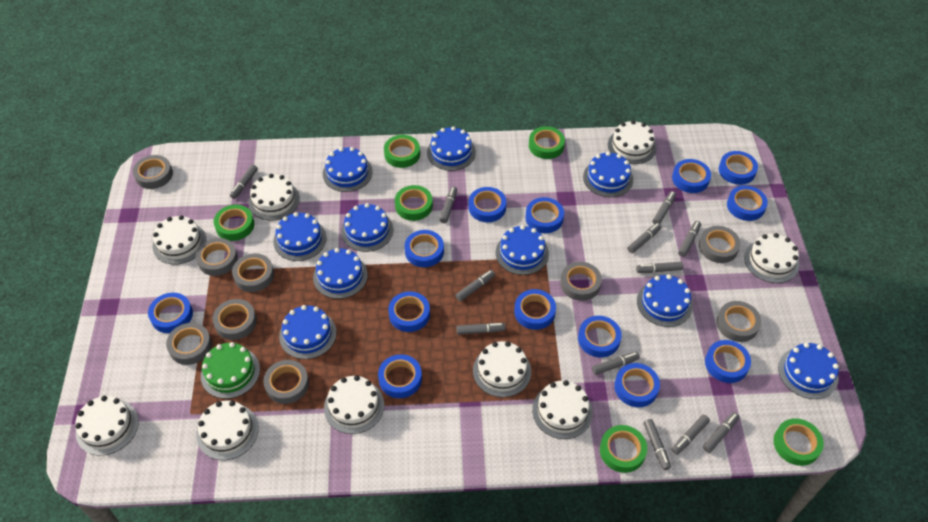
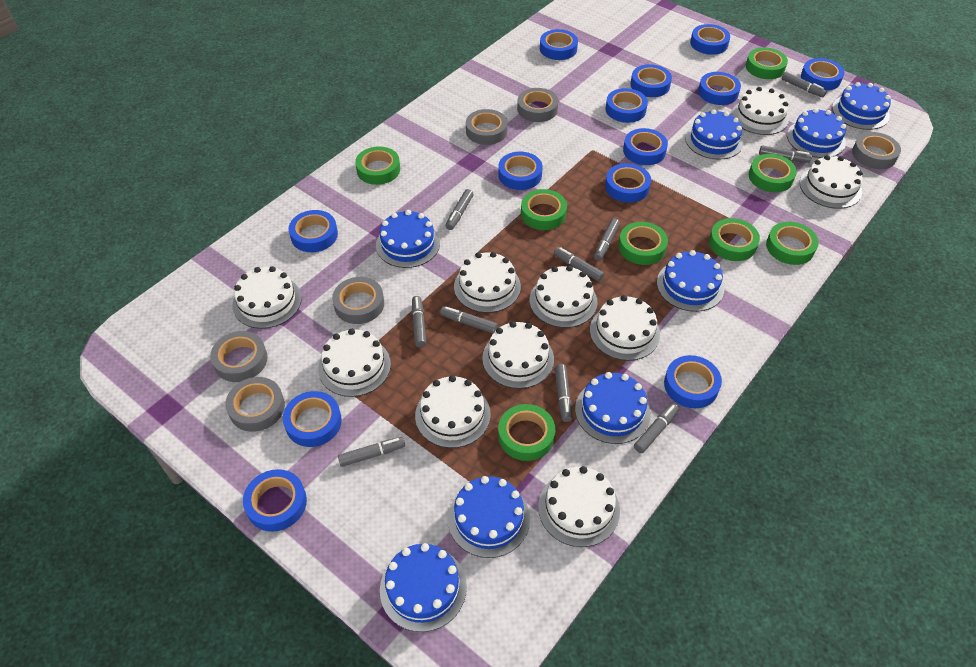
blue cake: 10 -> 8
green cake: 1 -> 0
green tape: 6 -> 8
grey marker: 12 -> 10
grey tape: 9 -> 6
white cake: 9 -> 10

